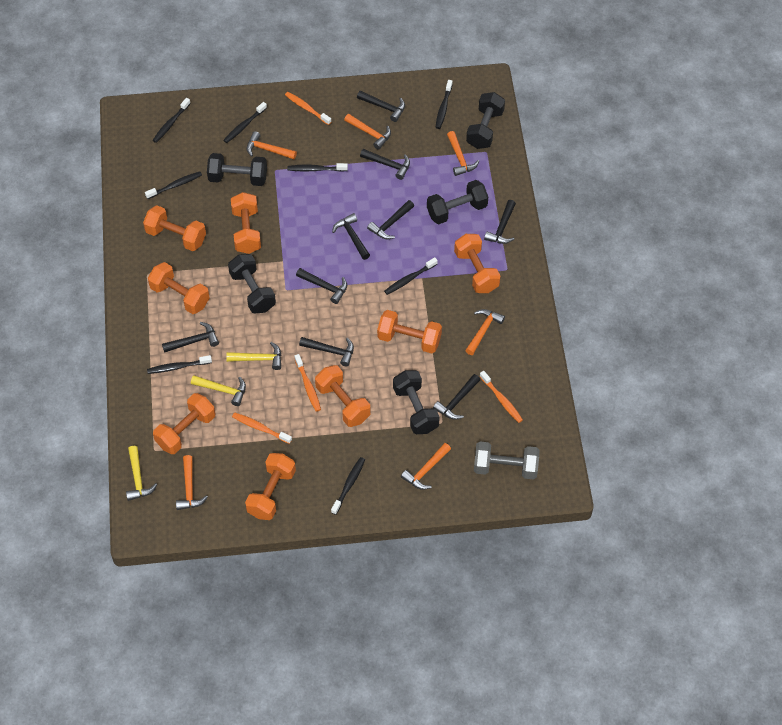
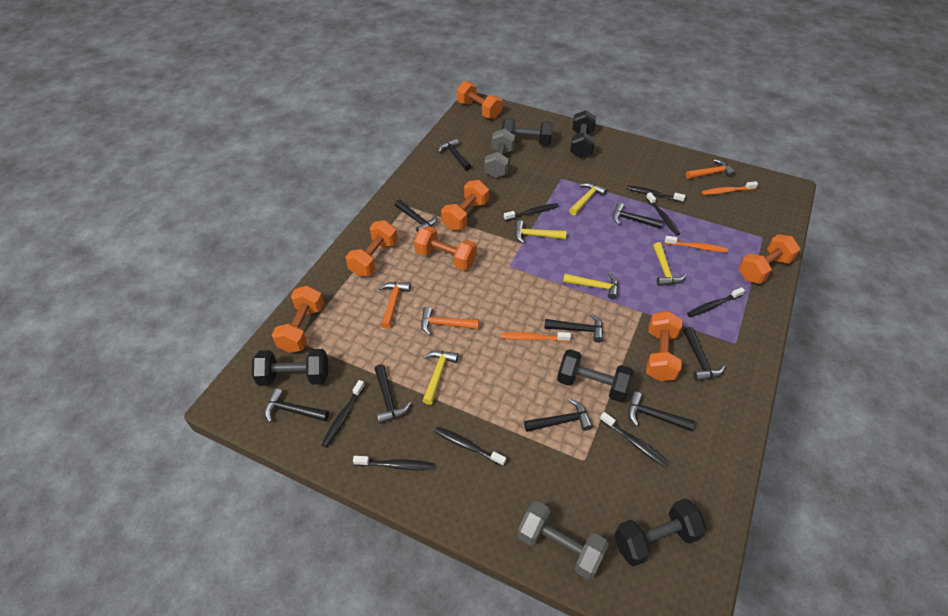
grey dumbbell: 1 -> 2
orange dumbbell: 8 -> 7
orange hammer: 6 -> 3
orange toothbrush: 4 -> 3
yellow hammer: 3 -> 5

